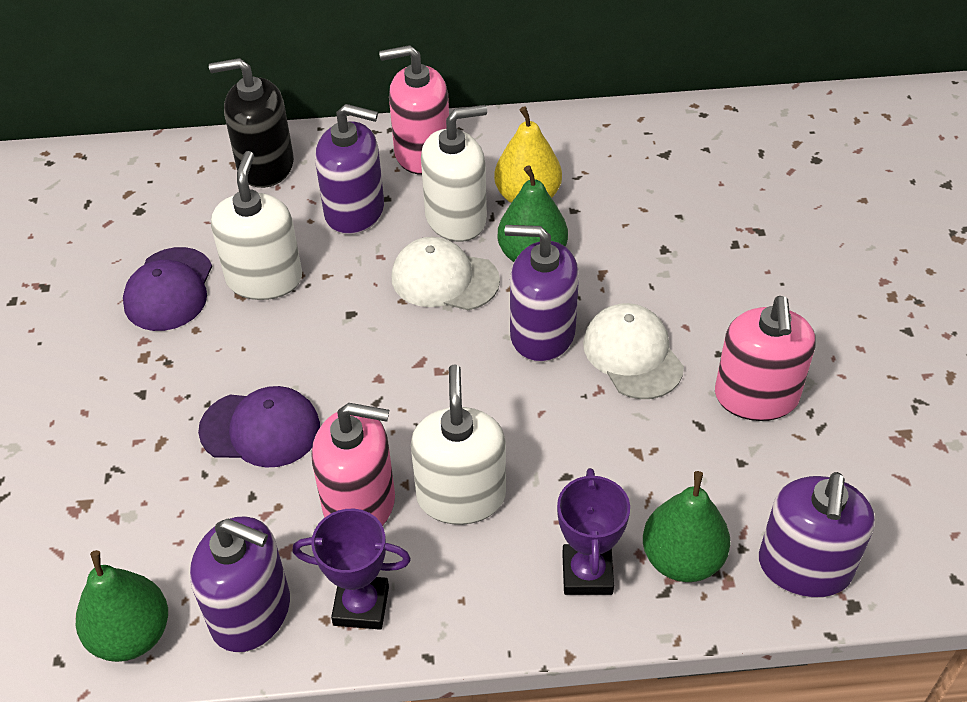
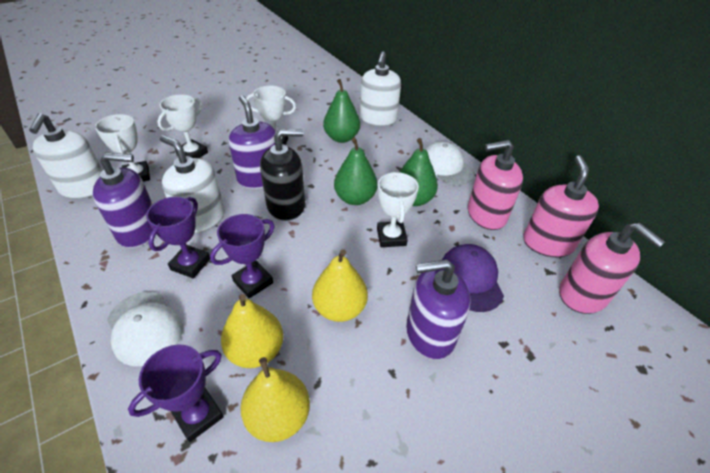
purple cap: 2 -> 1
purple soap dispenser: 4 -> 3
purple trophy: 2 -> 3
white trophy: 0 -> 4
yellow pear: 1 -> 3

